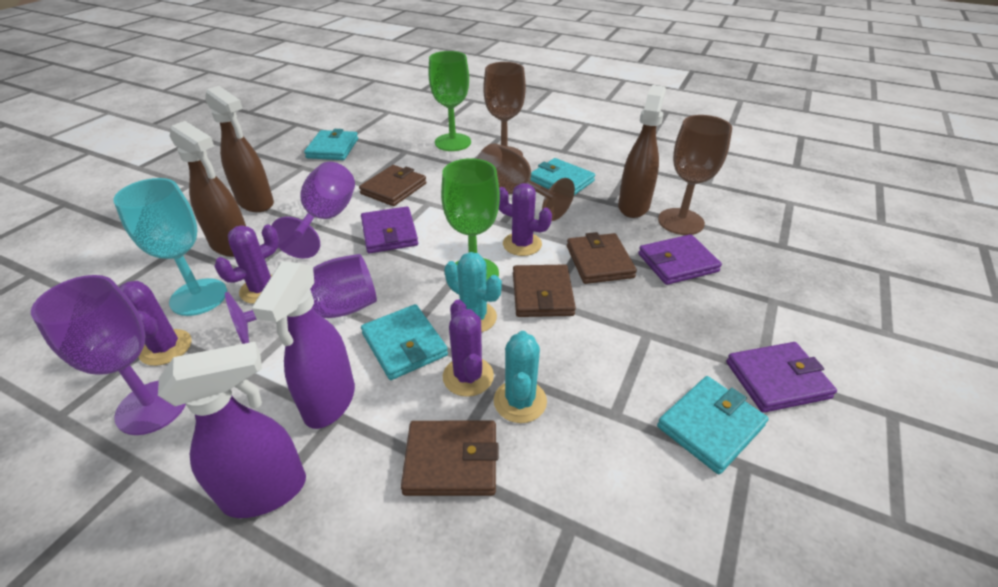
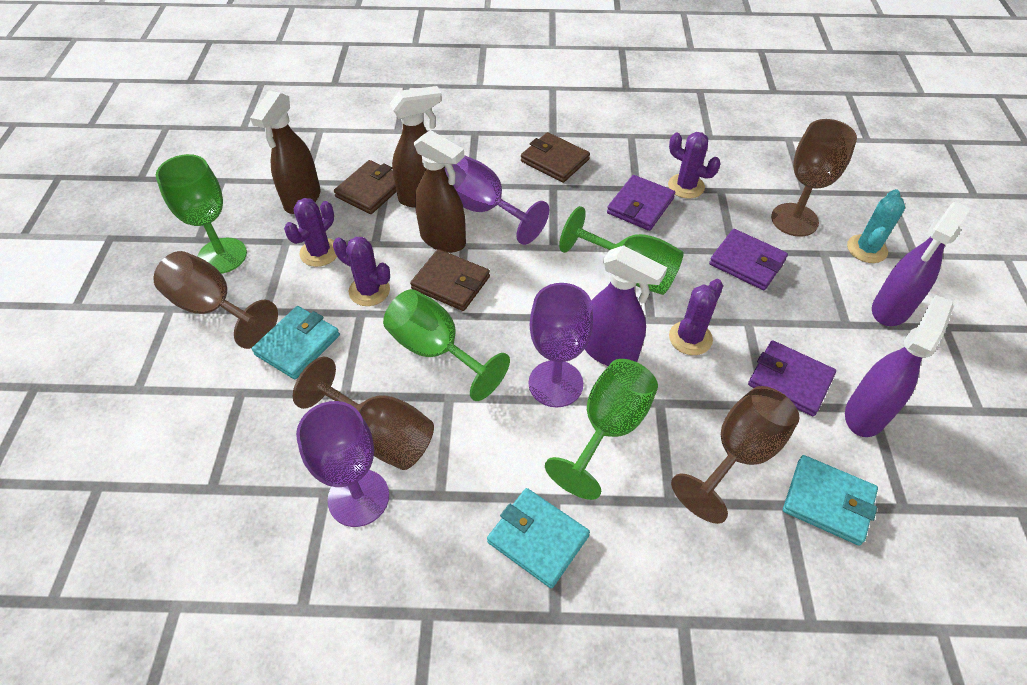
brown goblet: 3 -> 4
brown wallet: 4 -> 3
green goblet: 2 -> 4
purple spray bottle: 2 -> 3
turquoise cactus: 2 -> 1
turquoise goblet: 1 -> 0
turquoise wallet: 4 -> 3

